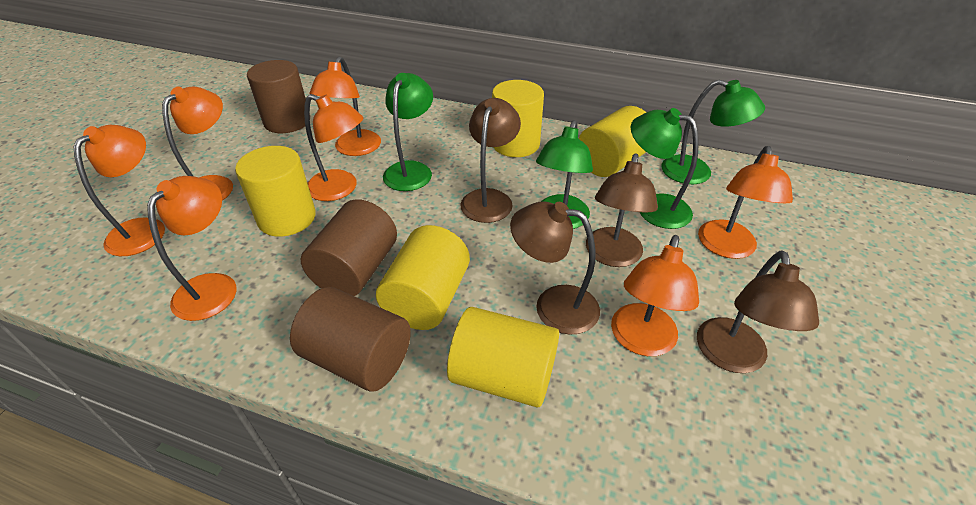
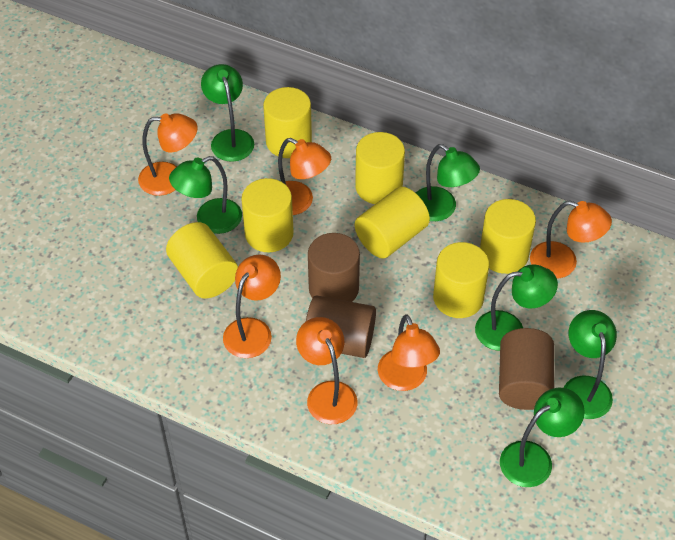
brown lamp: 4 -> 0
green lamp: 4 -> 6
orange lamp: 7 -> 6
yellow cylinder: 5 -> 7

